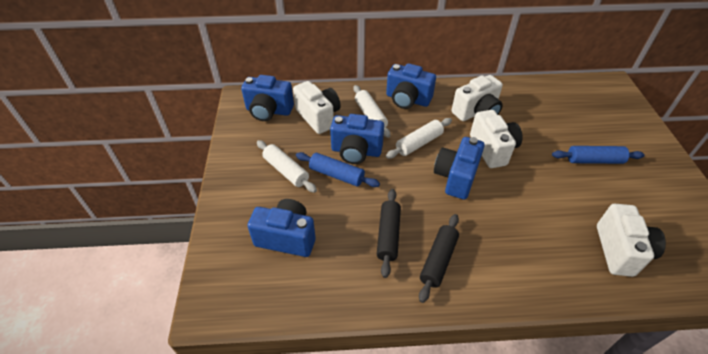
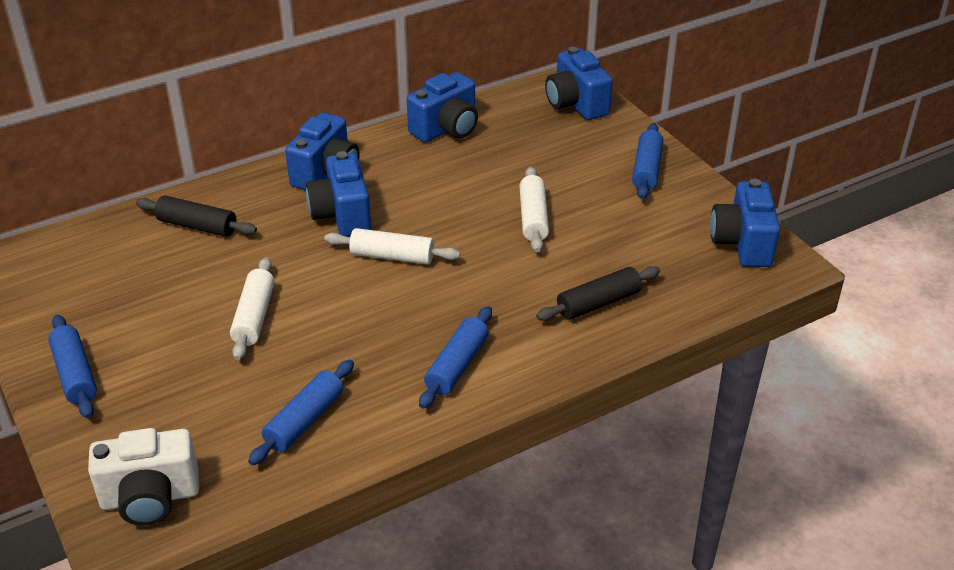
blue rolling pin: 2 -> 4
white camera: 4 -> 1

